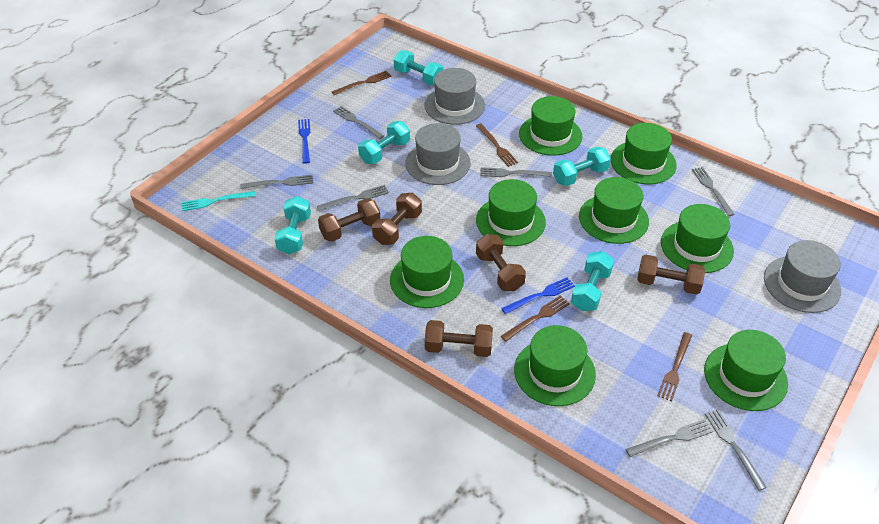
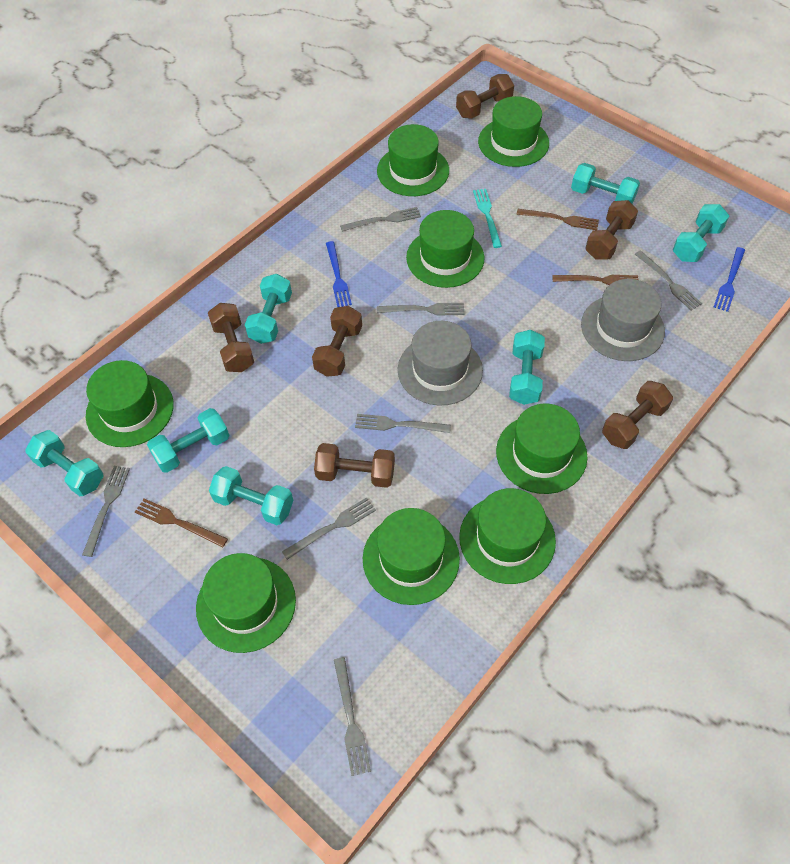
brown dumbbell: 5 -> 6
brown fork: 4 -> 3
grey hat: 3 -> 2
turquoise dumbbell: 5 -> 7

